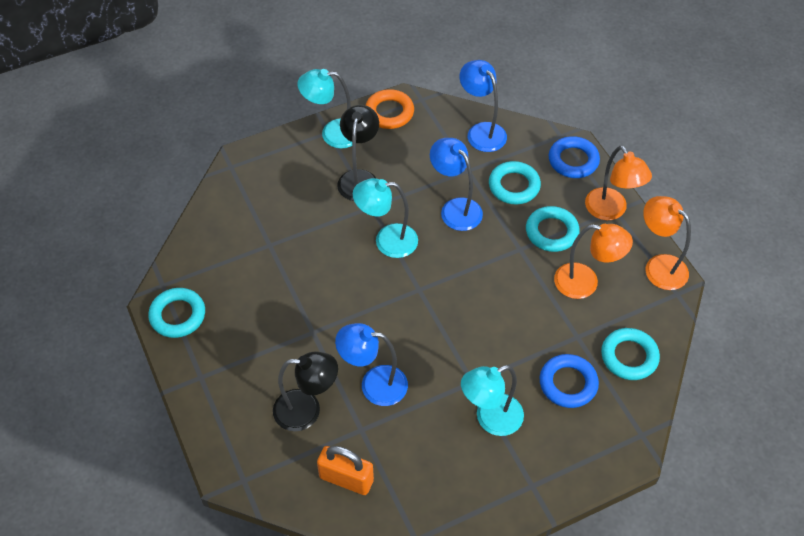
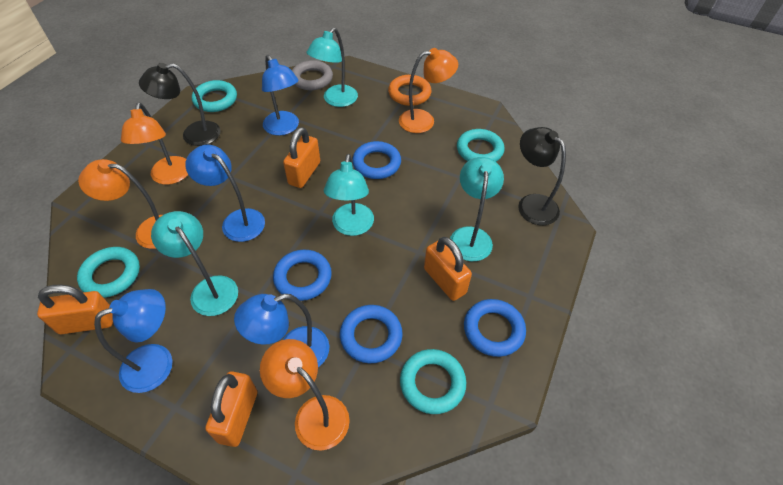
blue lamp: 3 -> 4
blue ring: 2 -> 4
grey ring: 0 -> 1
orange lamp: 3 -> 4
orange padlock: 1 -> 4
turquoise lamp: 3 -> 4

